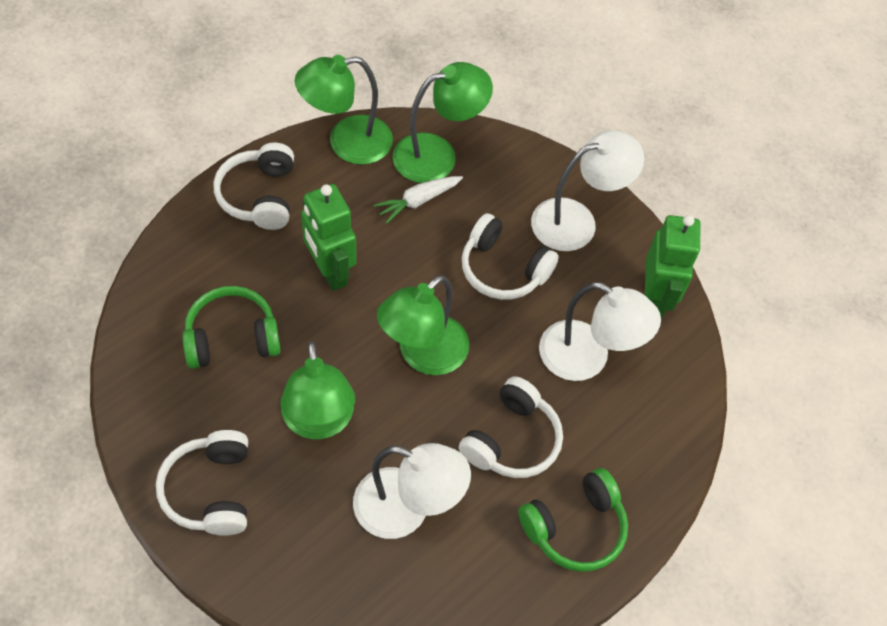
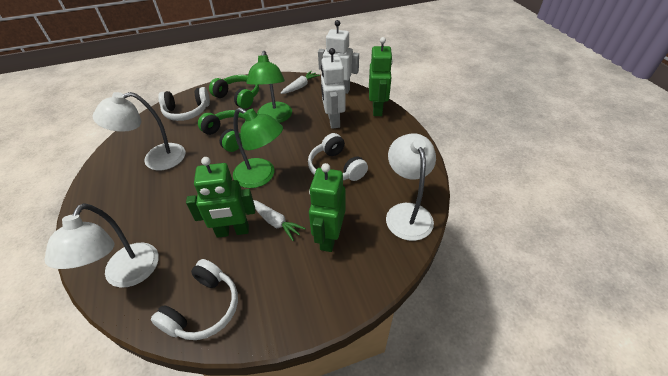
green lamp: 4 -> 2
green robot: 2 -> 3
white carrot: 1 -> 2
white headphones: 4 -> 3
white robot: 0 -> 2

